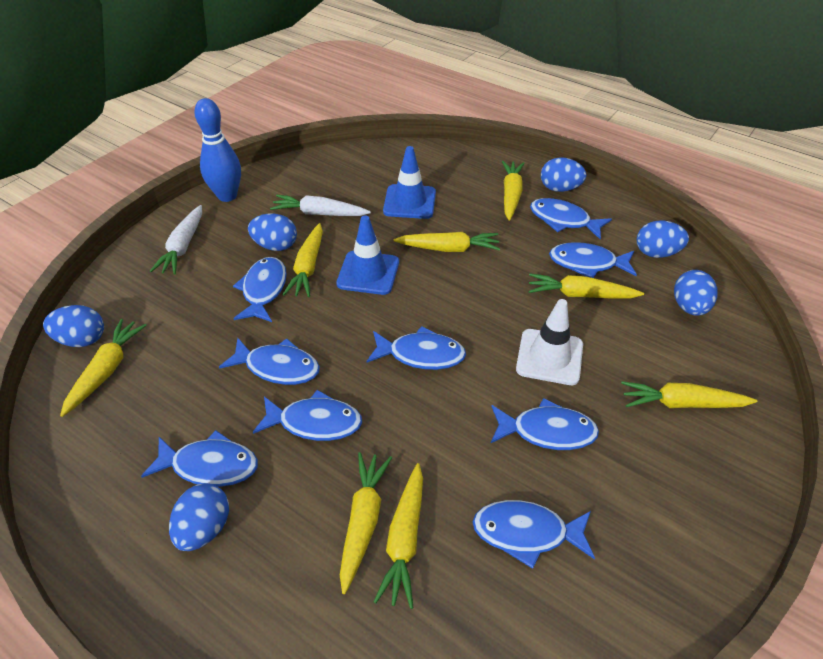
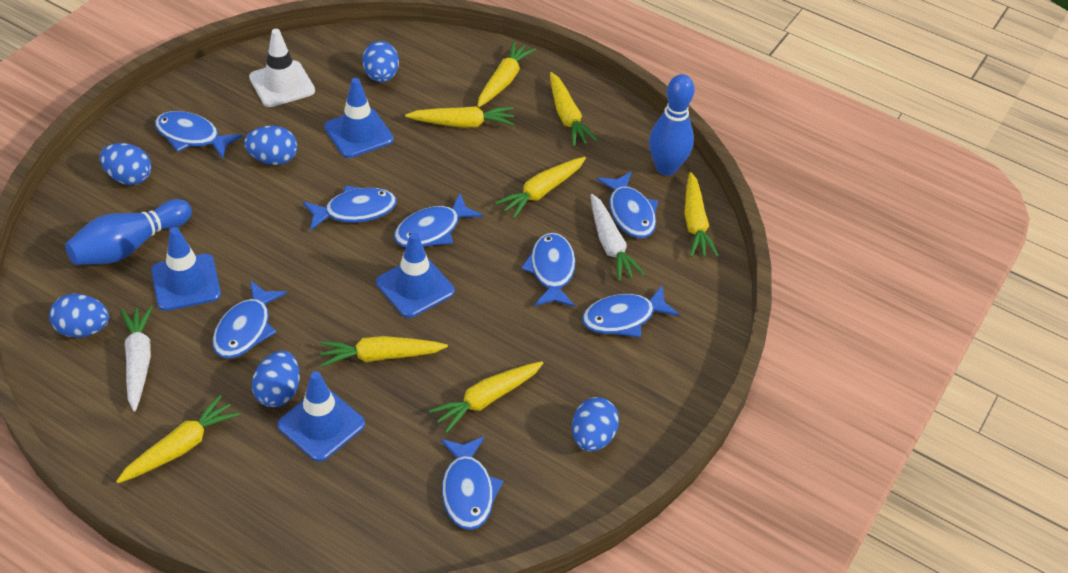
blue bowling pin: 1 -> 2
blue fish: 9 -> 8
blue traffic cone: 2 -> 4

